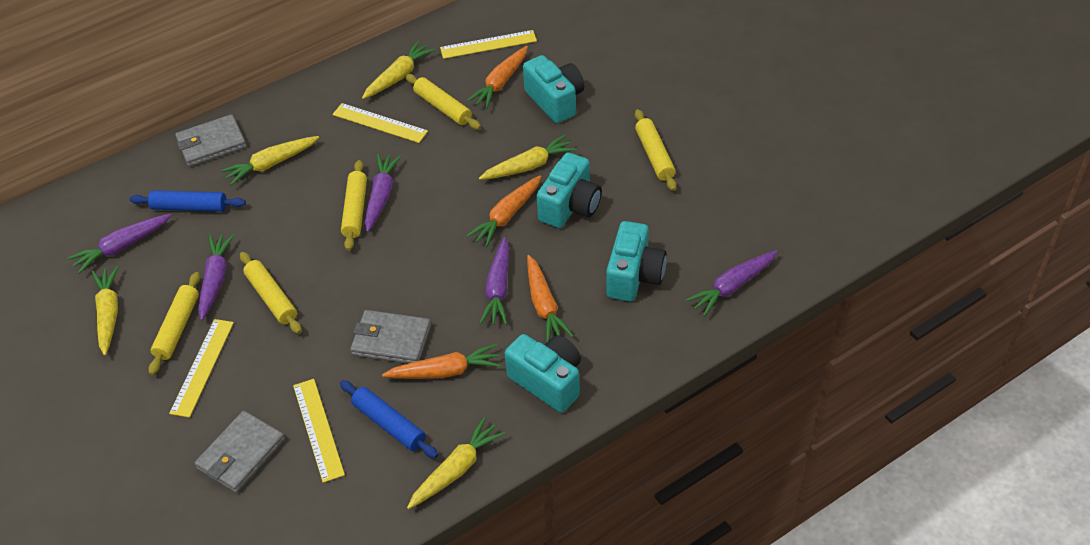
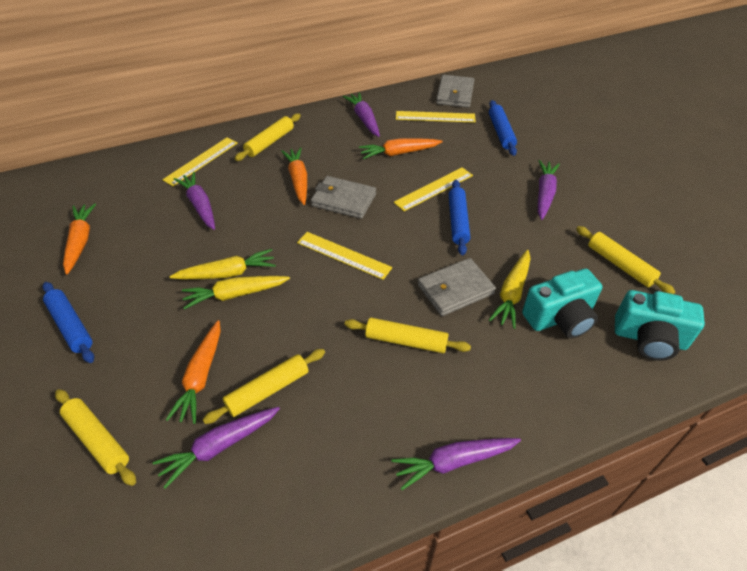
blue rolling pin: 2 -> 3
turquoise camera: 4 -> 2
yellow carrot: 5 -> 3

